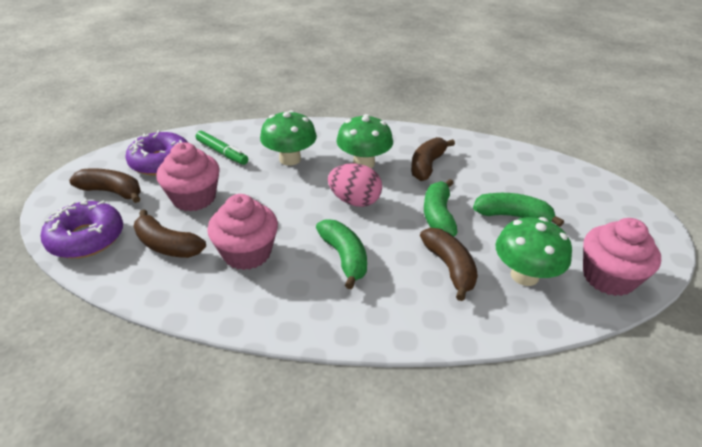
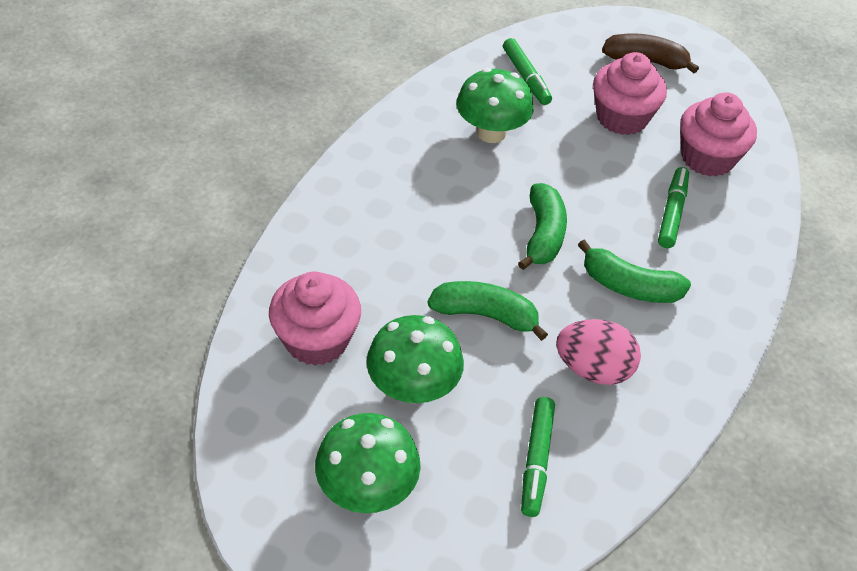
brown banana: 4 -> 1
green marker: 1 -> 3
purple donut: 2 -> 0

